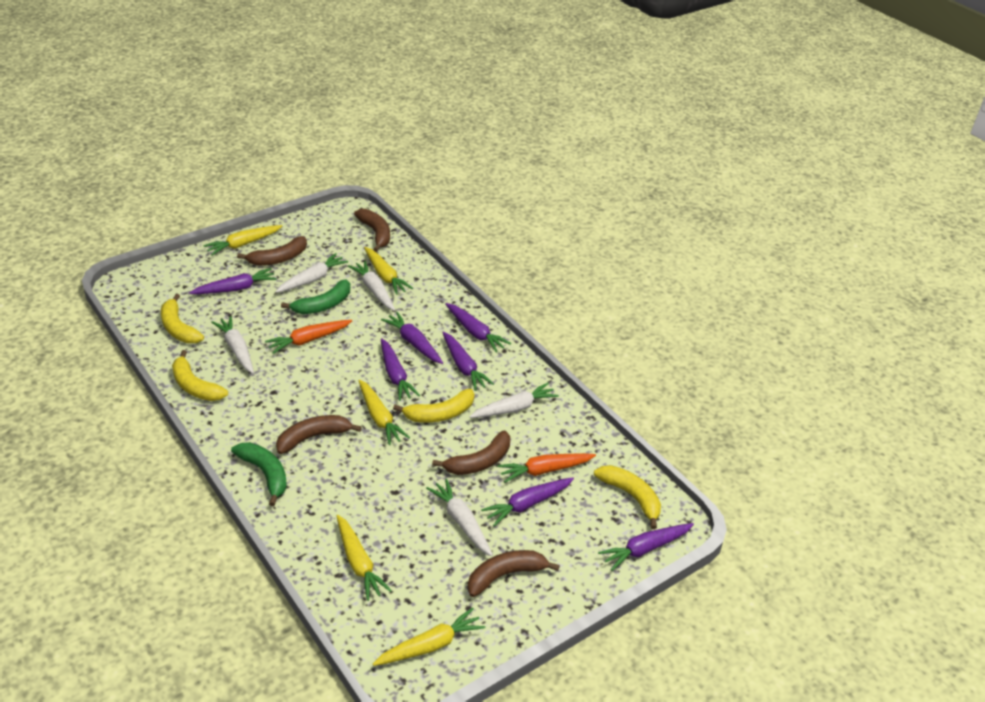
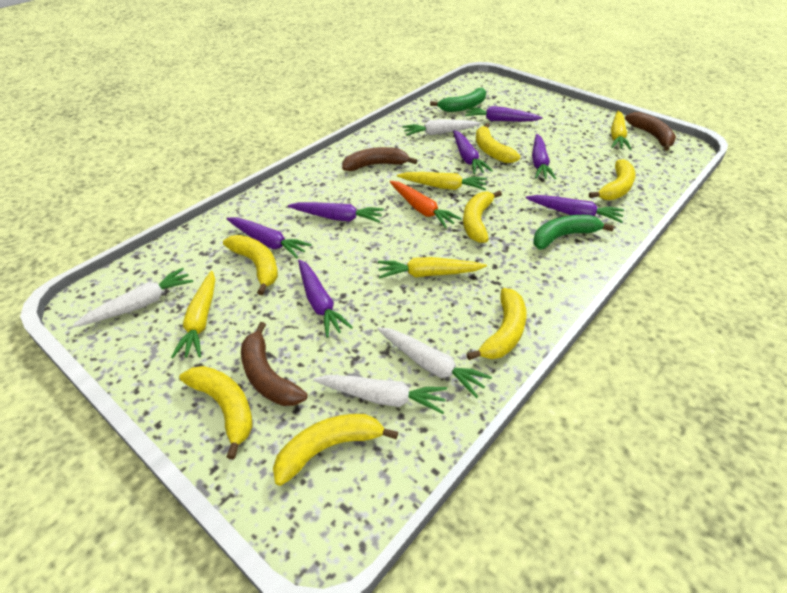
brown banana: 5 -> 3
orange carrot: 2 -> 1
white carrot: 5 -> 4
yellow banana: 4 -> 7
yellow carrot: 5 -> 4

